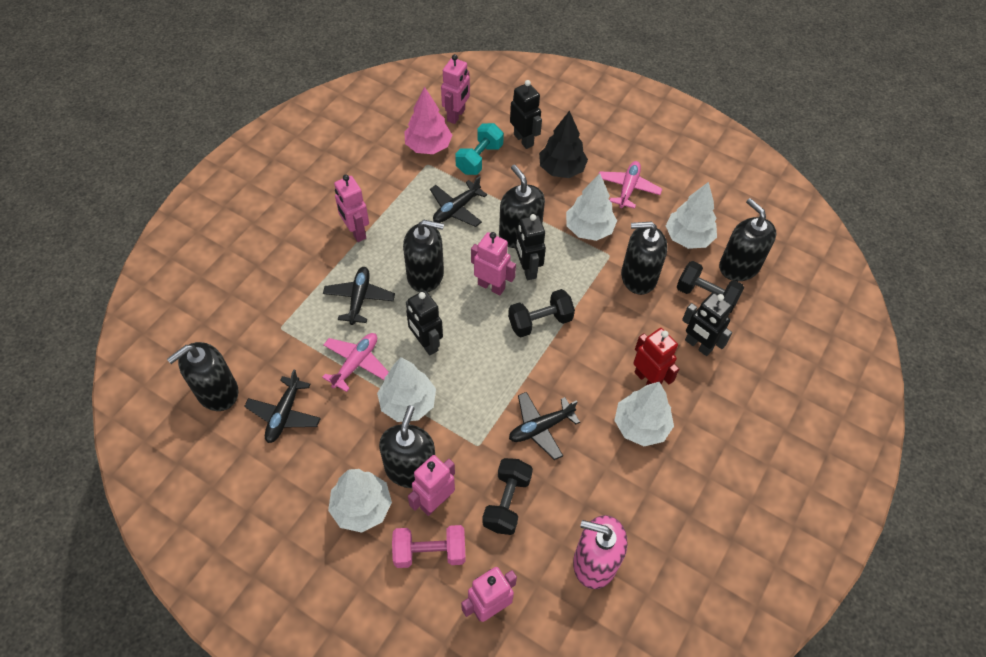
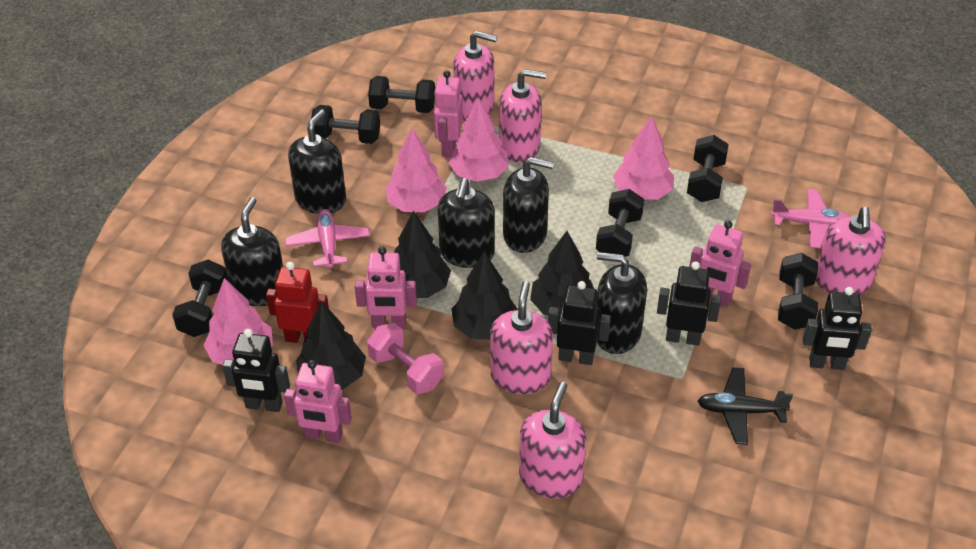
black dumbbell: 3 -> 6
black plane: 4 -> 1
black soap dispenser: 6 -> 5
black tree: 1 -> 4
pink robot: 5 -> 4
pink soap dispenser: 1 -> 5
pink tree: 1 -> 4
turquoise dumbbell: 1 -> 0
white tree: 5 -> 0

